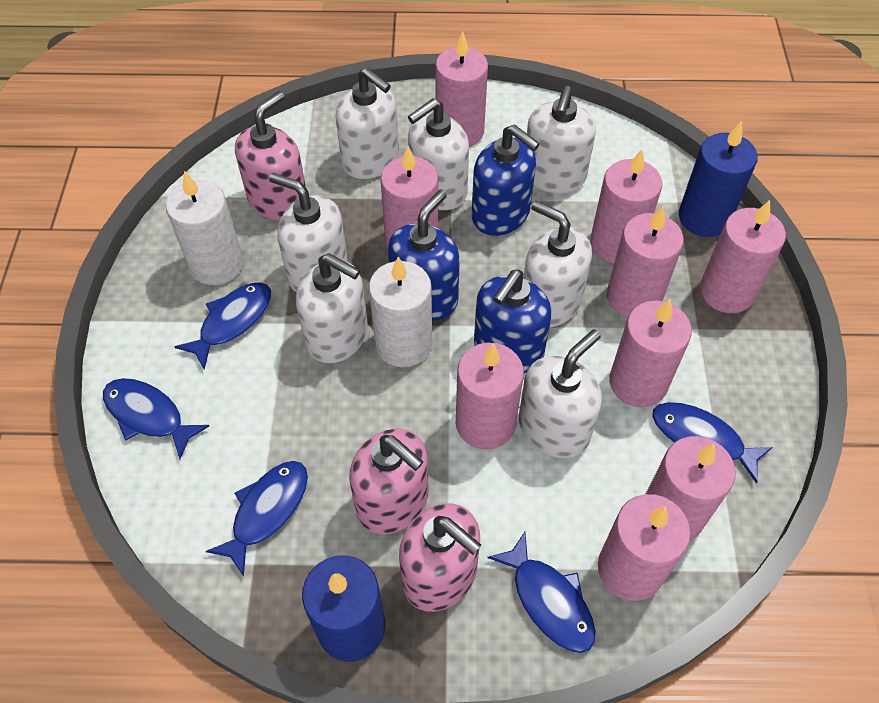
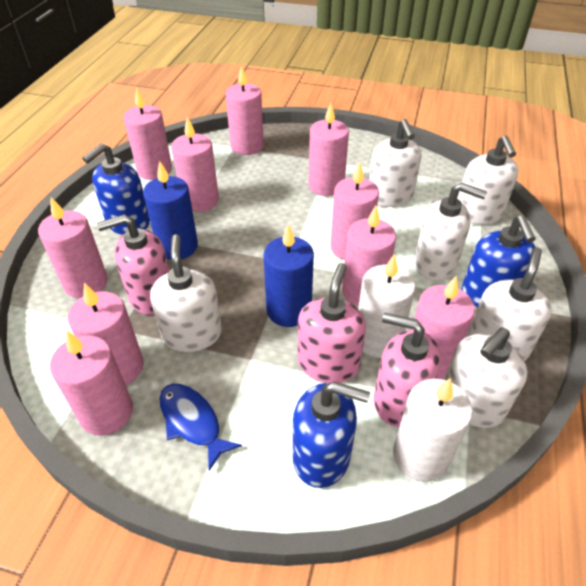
blue fish: 5 -> 1
pink candle: 9 -> 10
white soap dispenser: 7 -> 6

